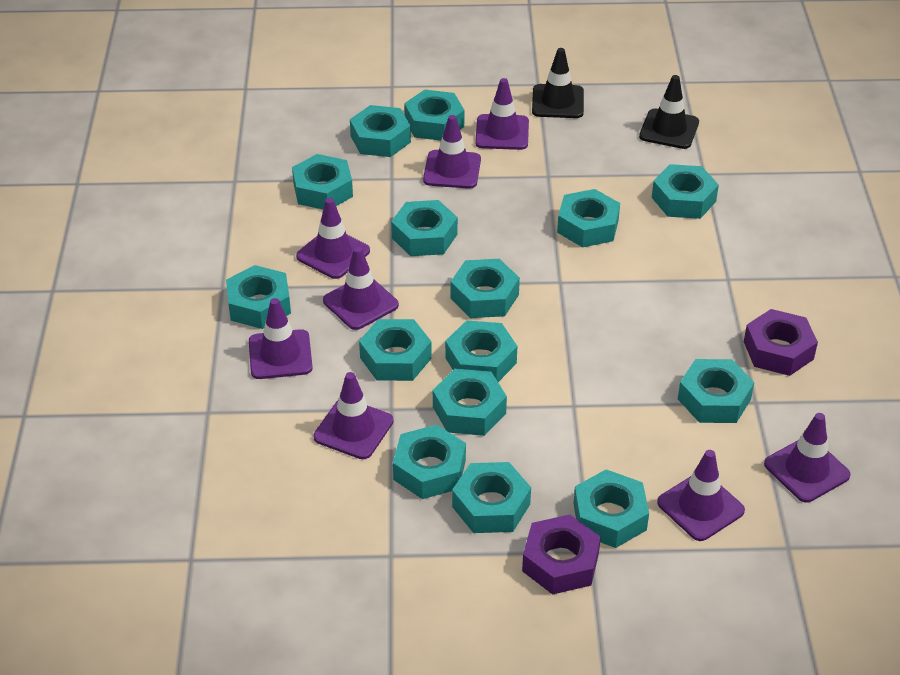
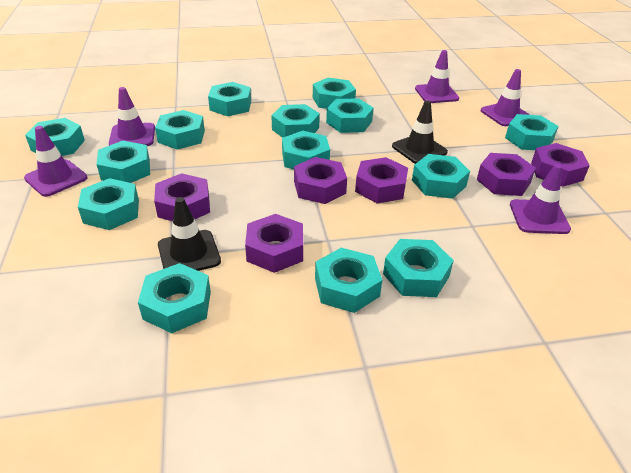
purple nut: 2 -> 6
purple traffic cone: 8 -> 5
turquoise nut: 15 -> 14

